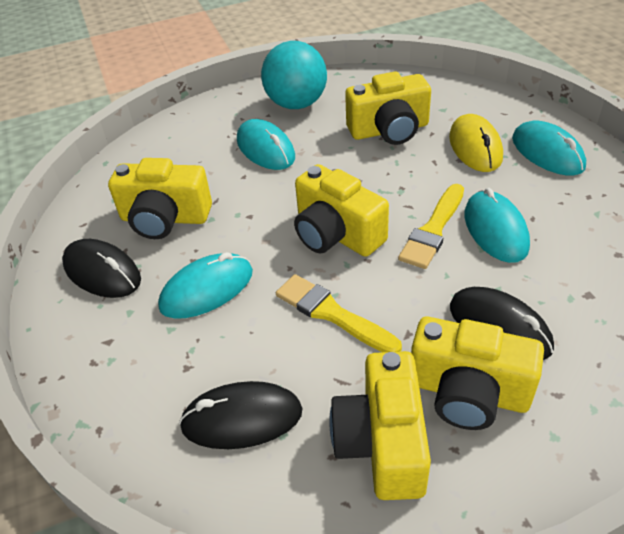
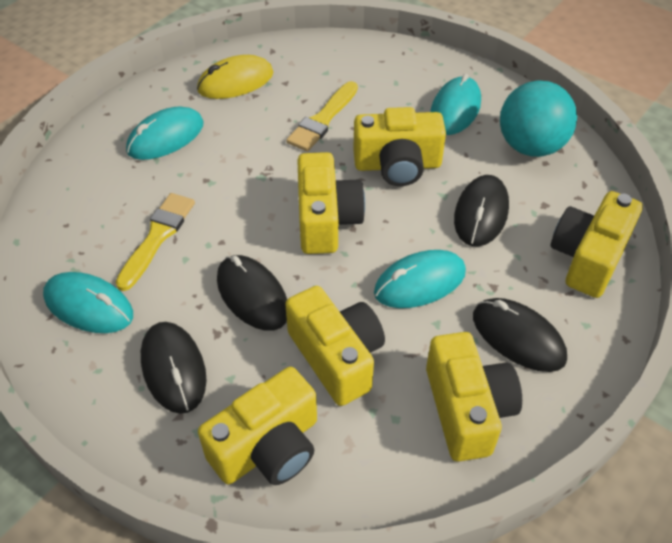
black mouse: 3 -> 4
yellow camera: 5 -> 6

